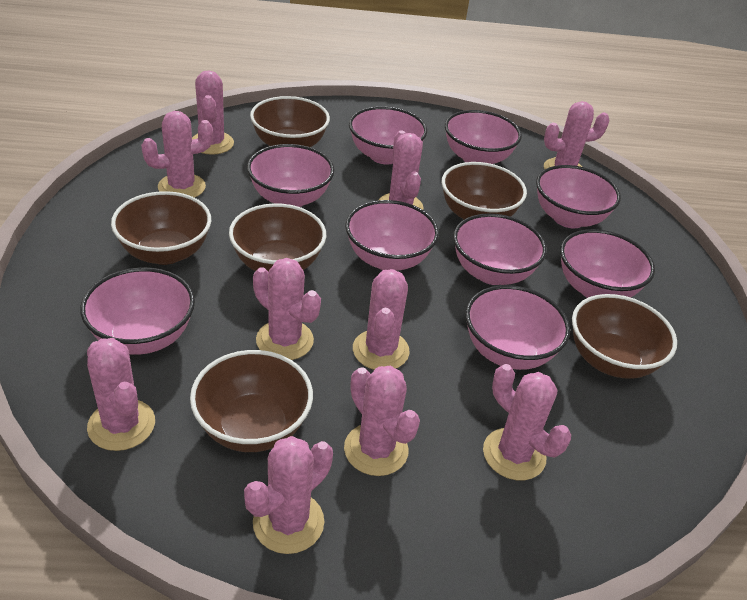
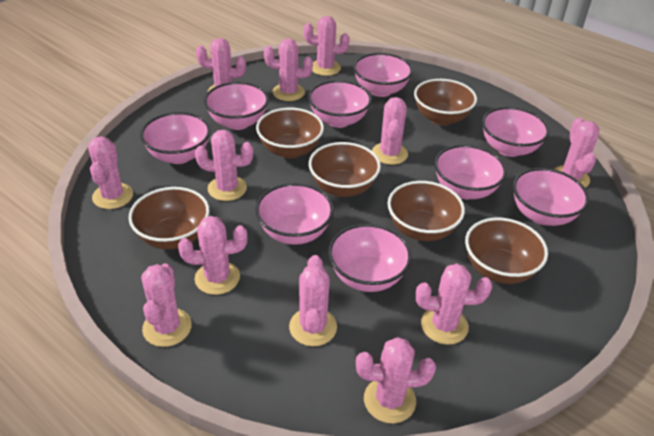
pink cactus: 10 -> 12

